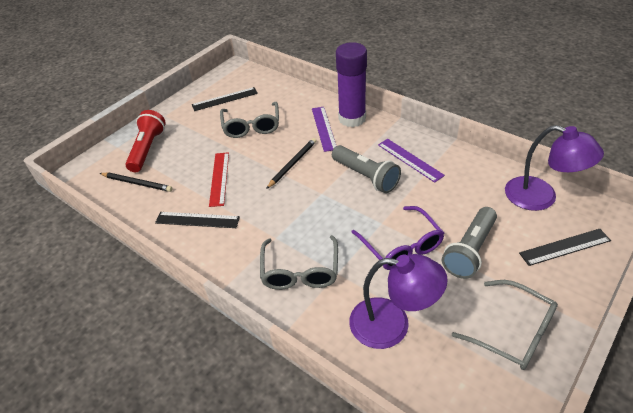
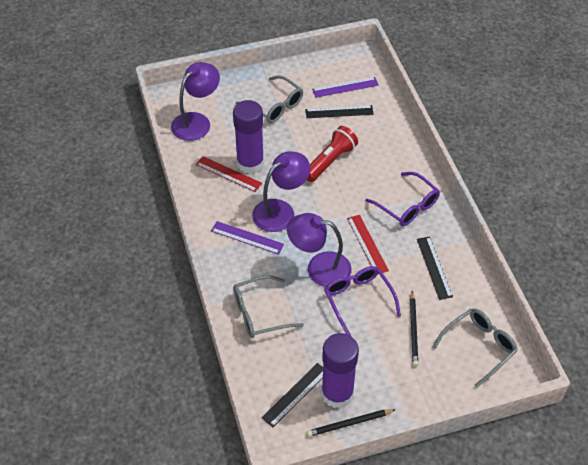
grey flashlight: 2 -> 0
purple glasses: 1 -> 2
purple glue stick: 1 -> 2
purple lamp: 2 -> 3
red ruler: 1 -> 2

